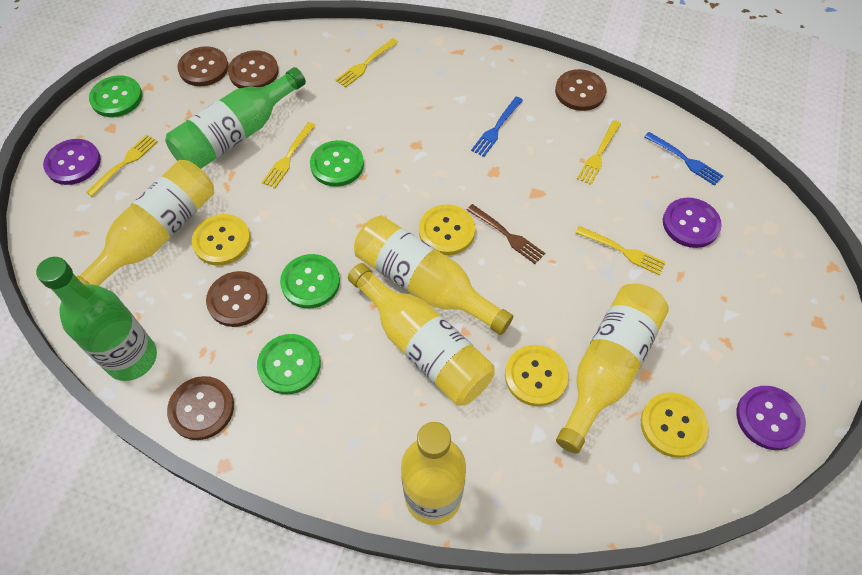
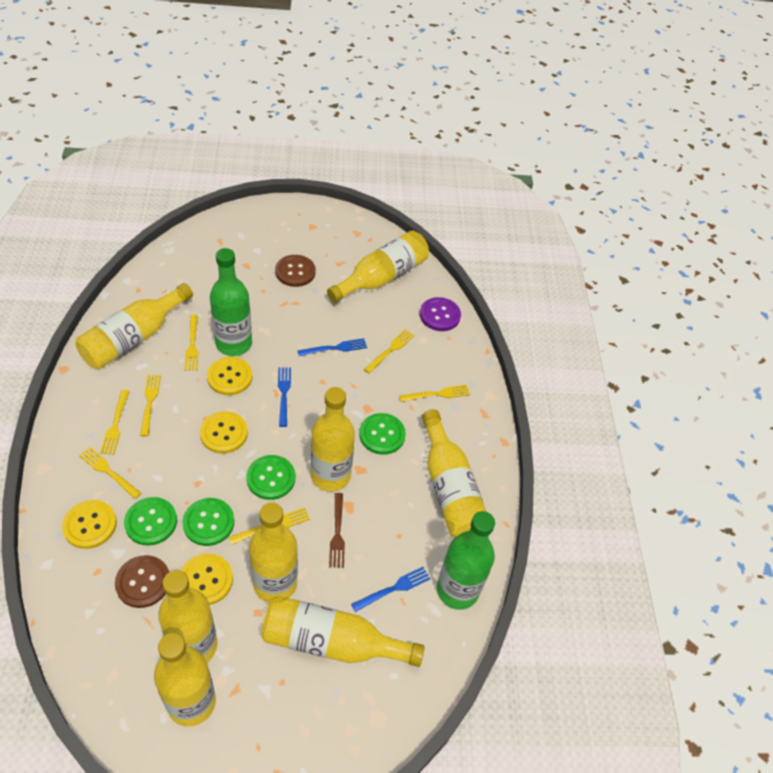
blue fork: 2 -> 3
brown button: 5 -> 2
purple button: 3 -> 1
yellow bottle: 5 -> 8
yellow fork: 5 -> 7

